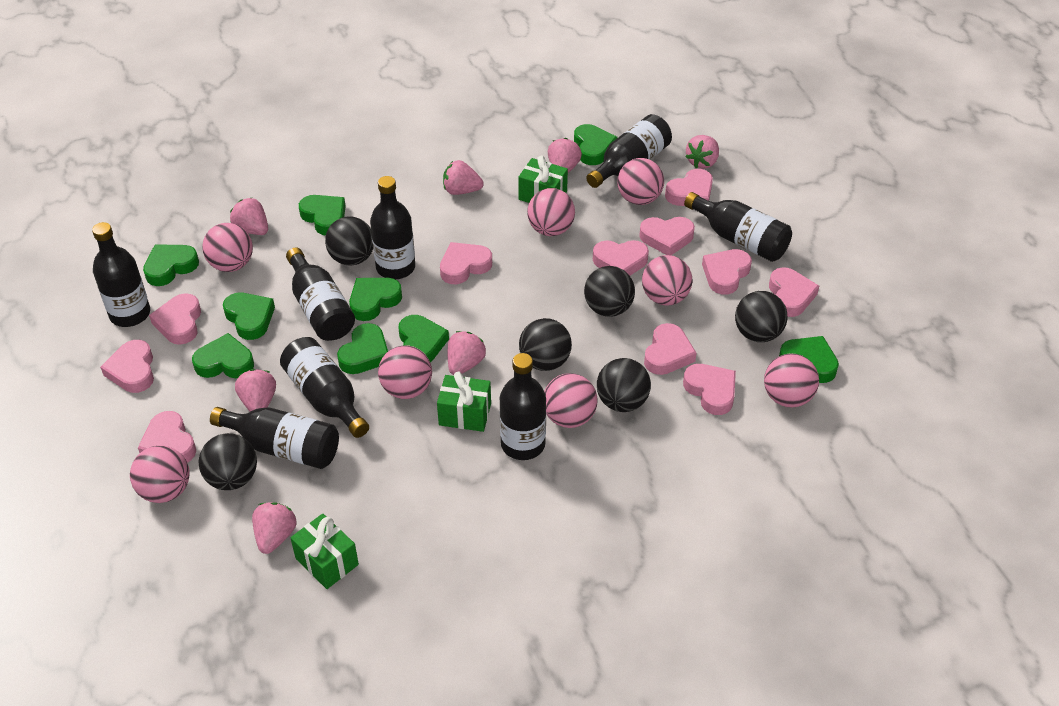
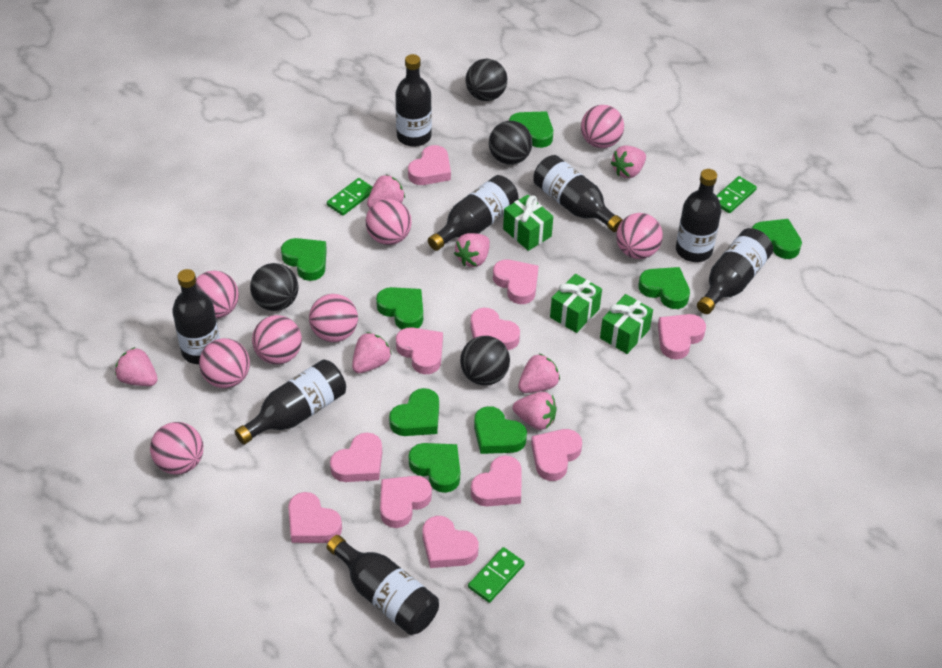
black ball: 6 -> 4
green domino: 0 -> 3
green heart: 9 -> 8

